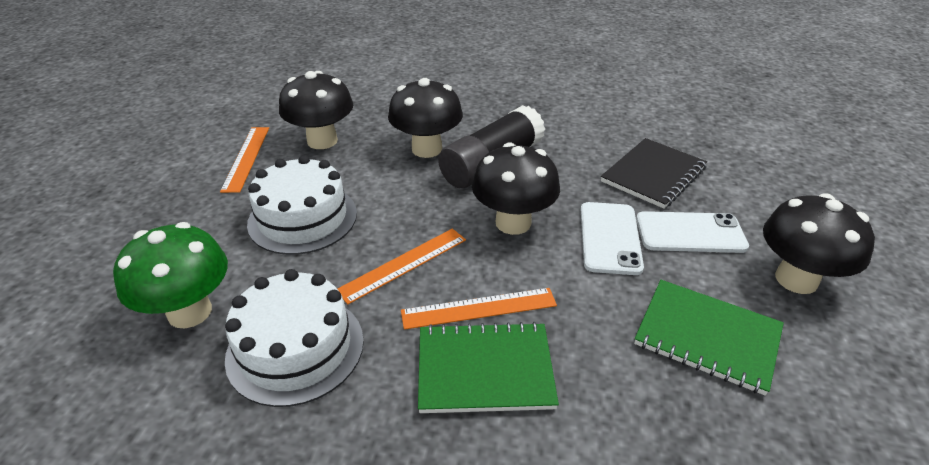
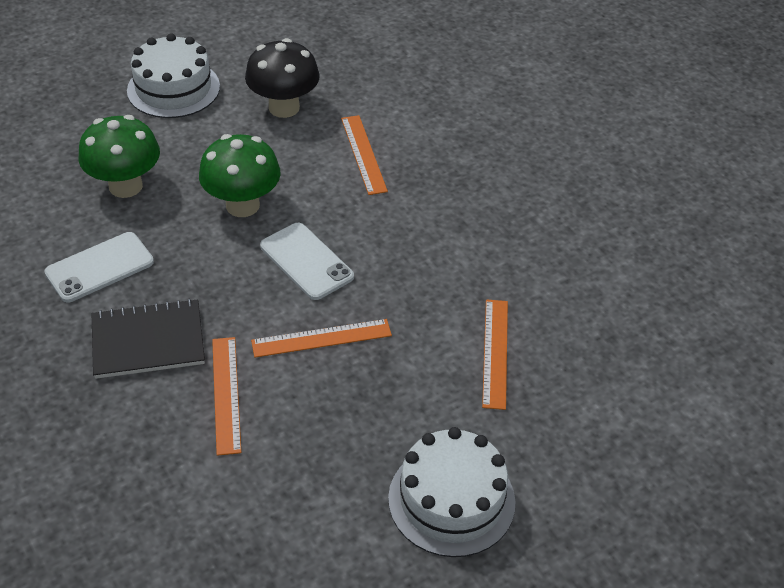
black glue stick: 1 -> 0
black mushroom: 4 -> 1
green mushroom: 1 -> 2
green notebook: 2 -> 0
orange ruler: 3 -> 4

